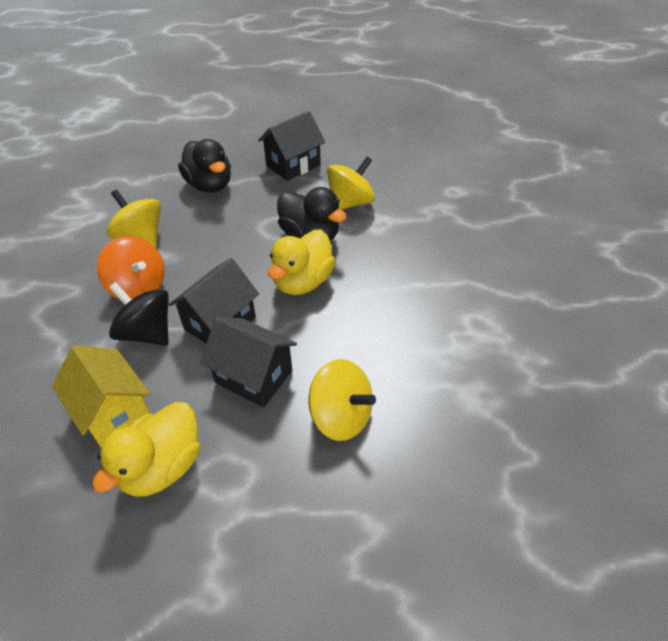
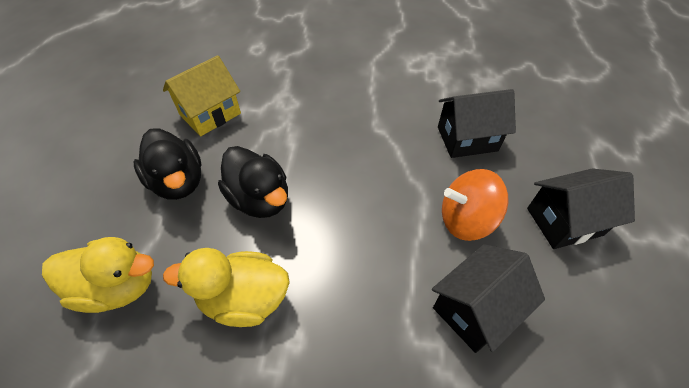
black spinning top: 1 -> 0
yellow spinning top: 3 -> 0

